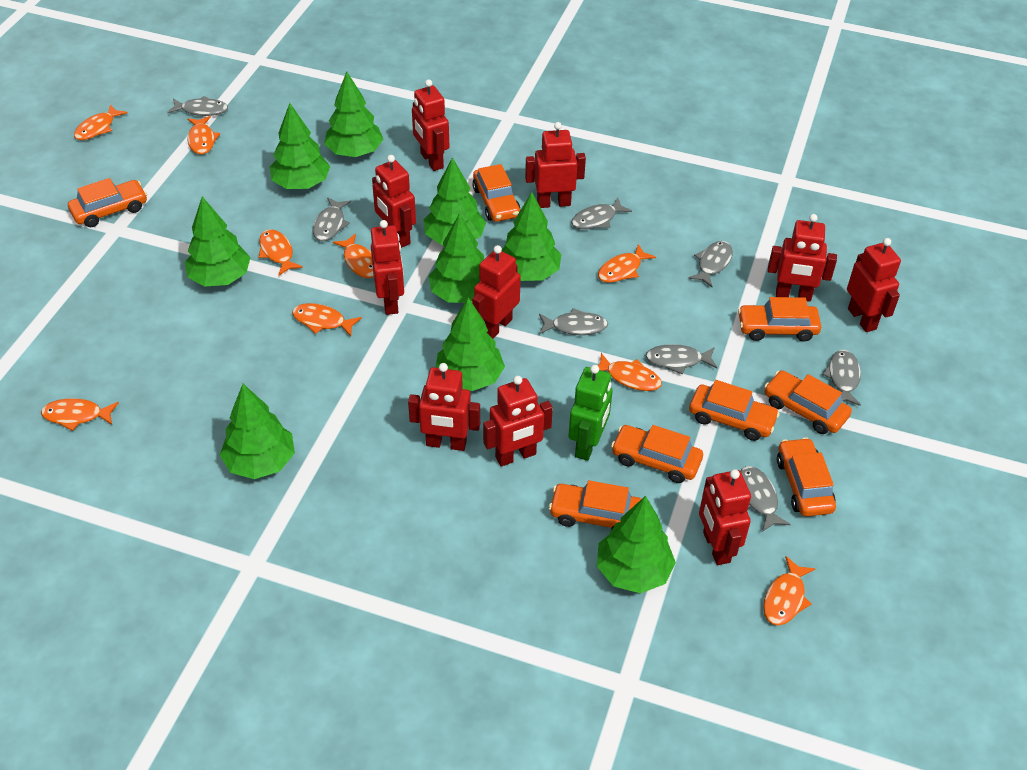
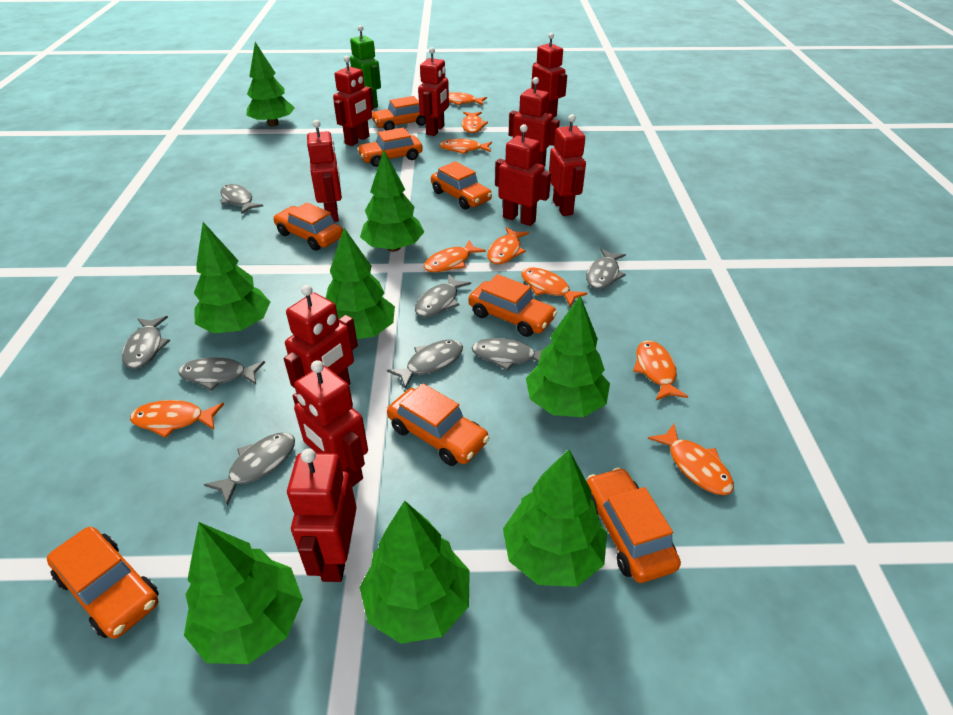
green tree: 9 -> 8

